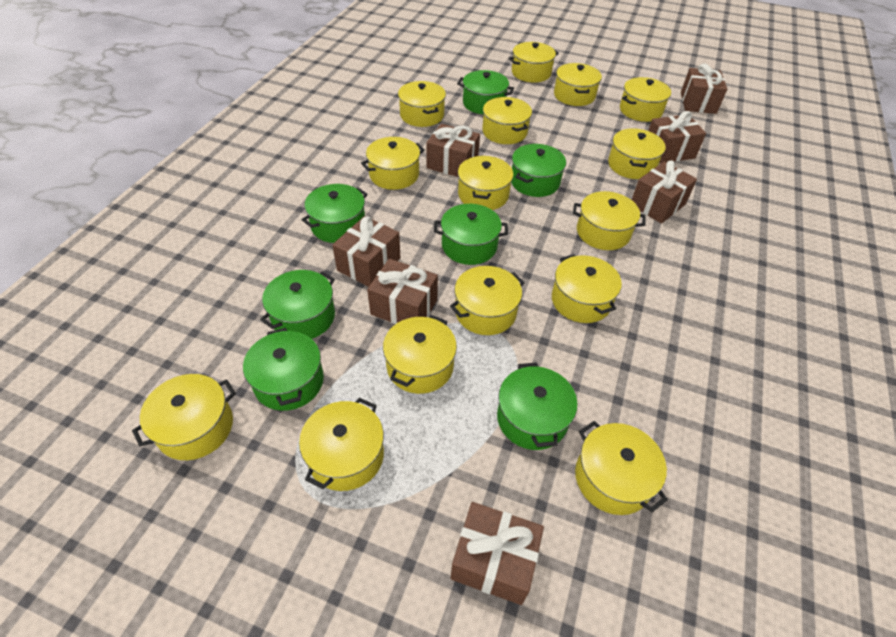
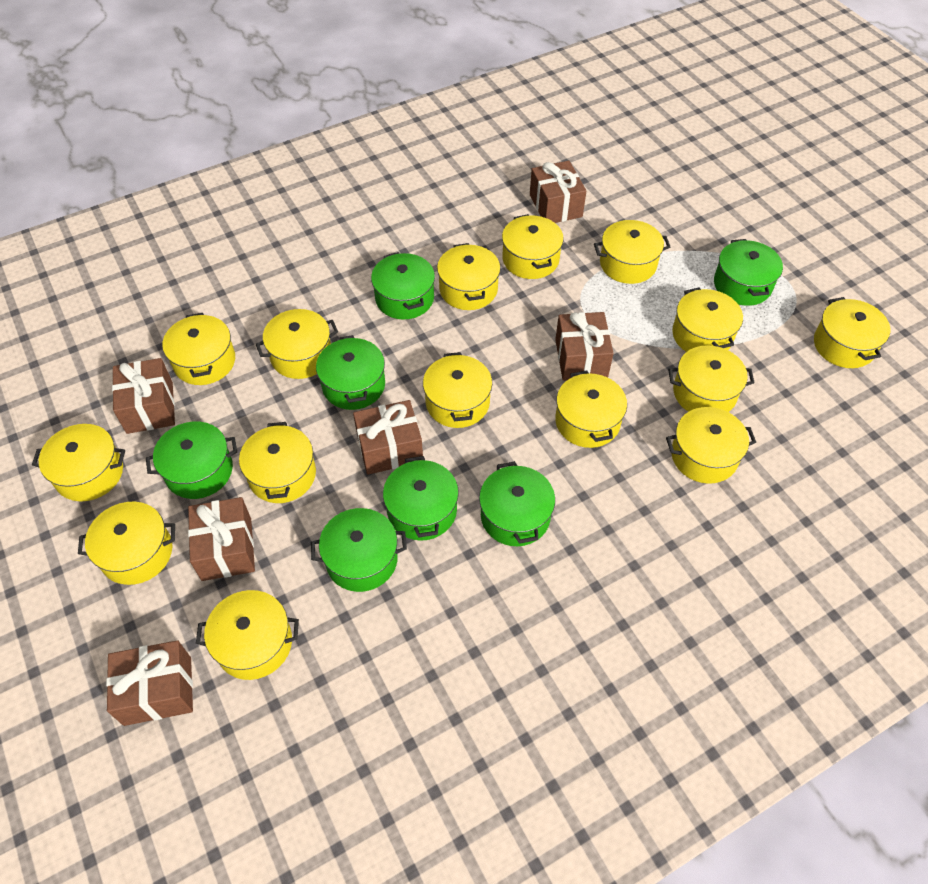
brown gift: 7 -> 6

